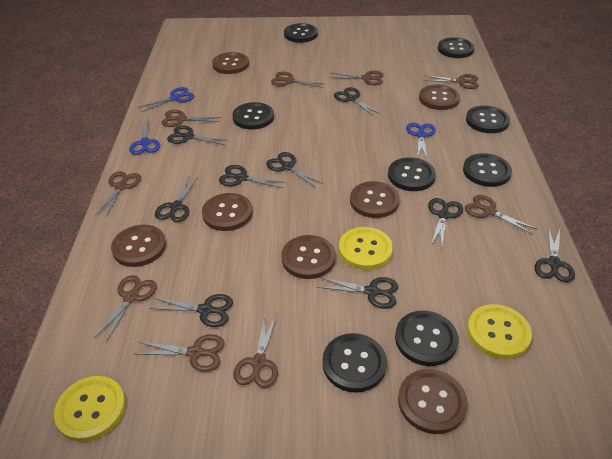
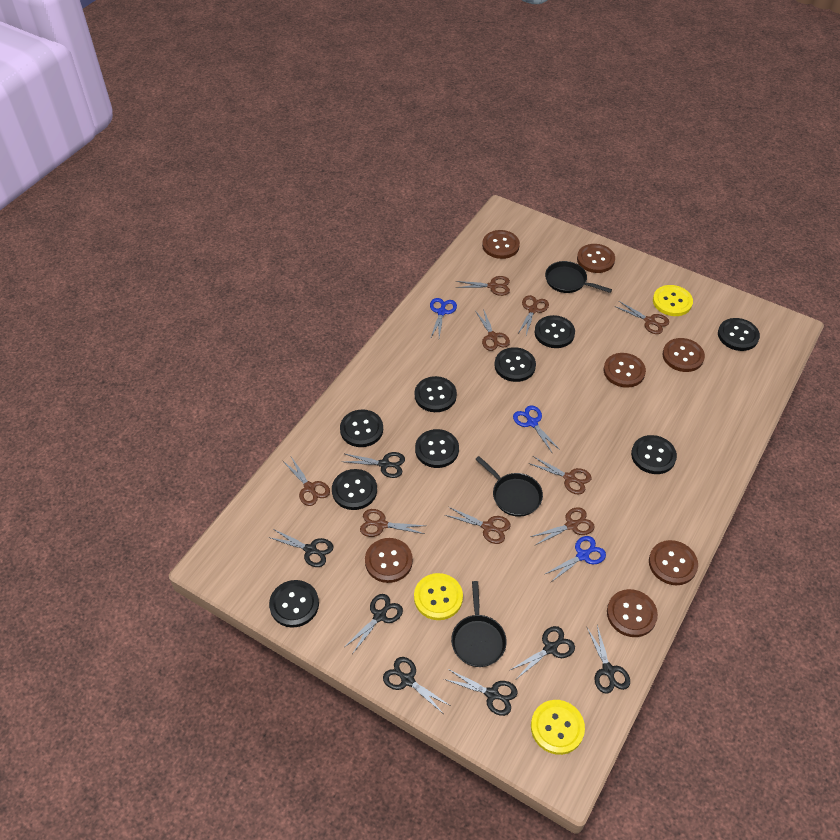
black button: 8 -> 9
black pan: 0 -> 3
black scissors: 9 -> 7

